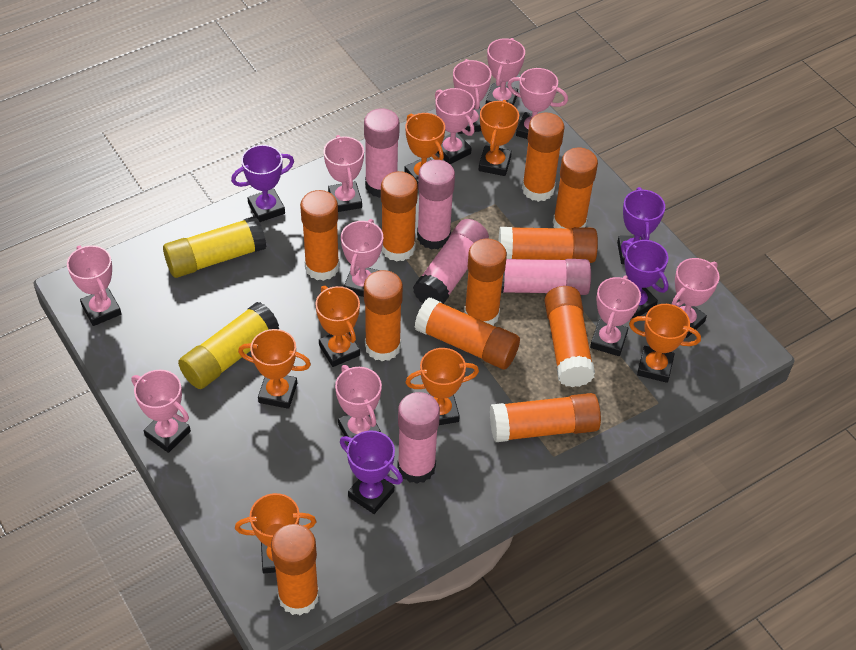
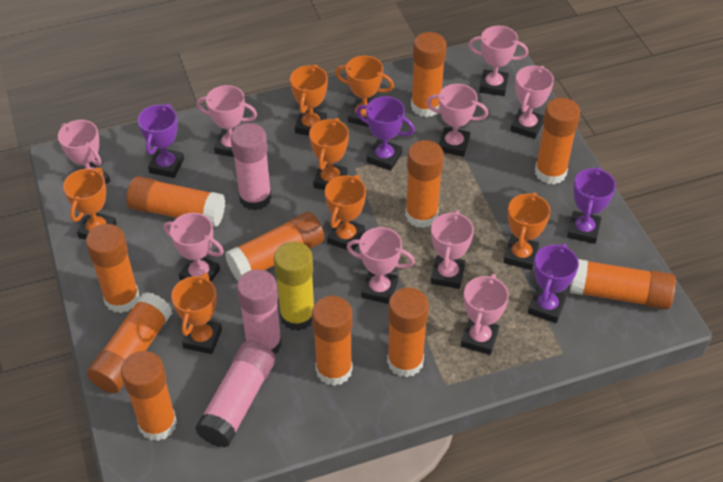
pink glue stick: 5 -> 3
pink trophy: 11 -> 9
yellow glue stick: 2 -> 1

